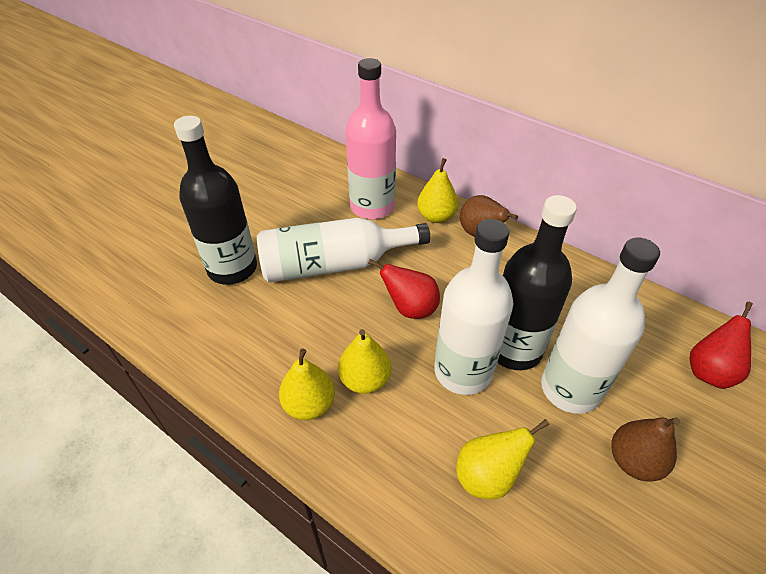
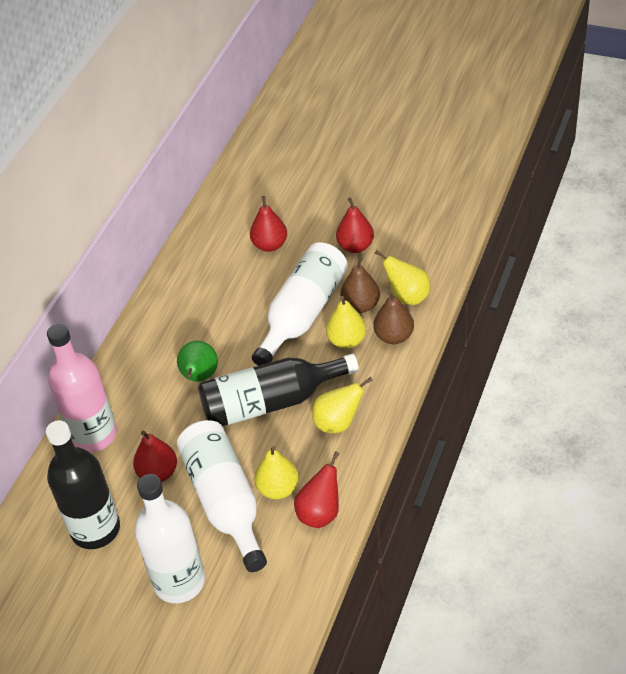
green pear: 0 -> 1
red pear: 2 -> 4

